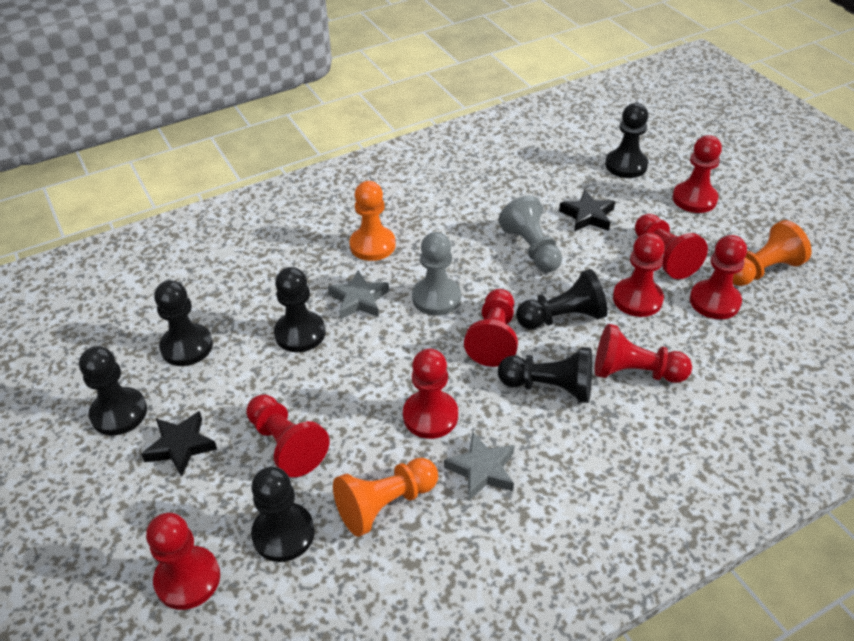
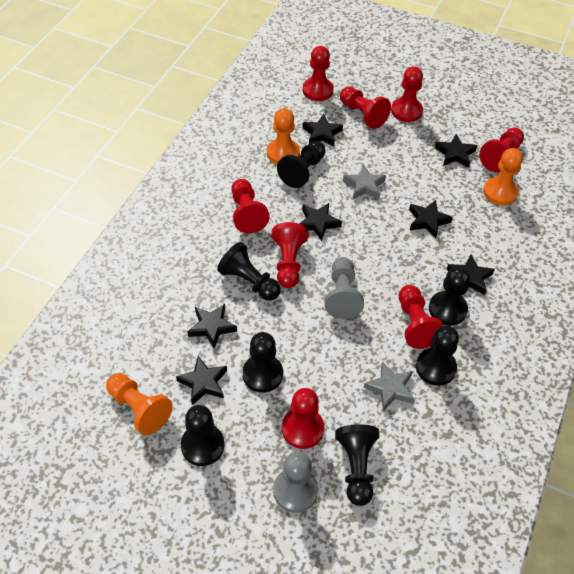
black star: 2 -> 7
red pawn: 9 -> 8

